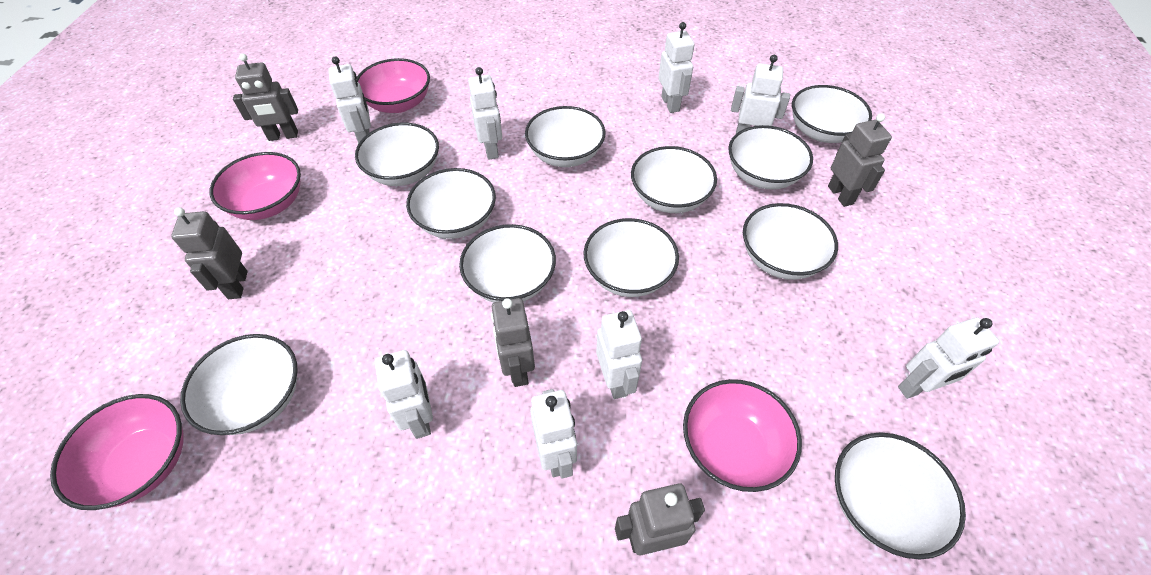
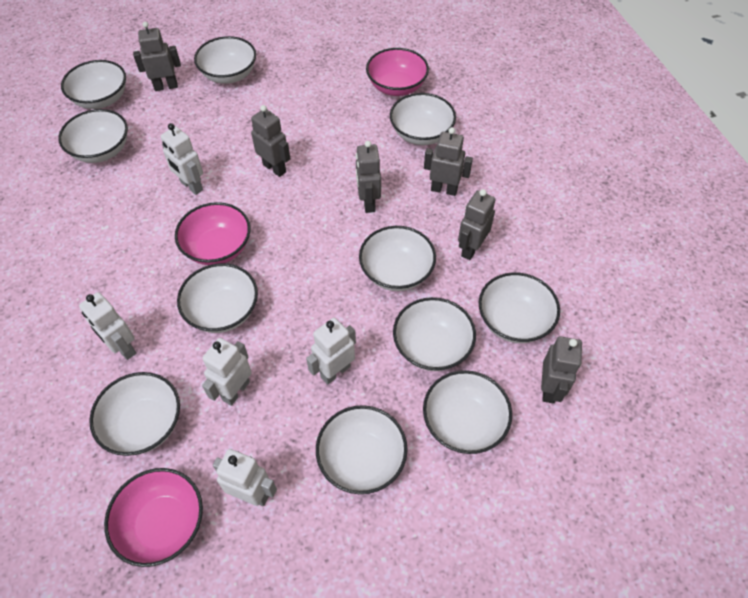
grey robot: 5 -> 6
pink bowl: 4 -> 3
white robot: 8 -> 5

